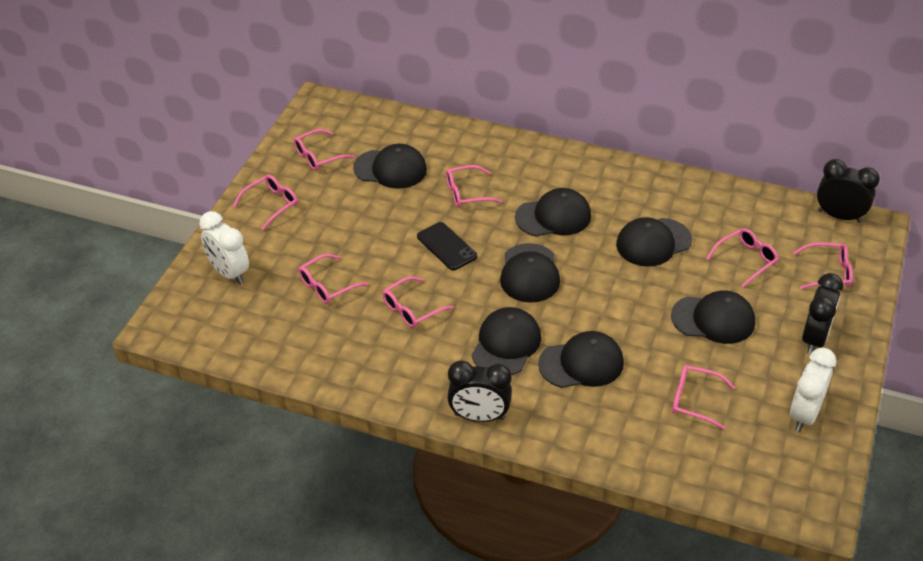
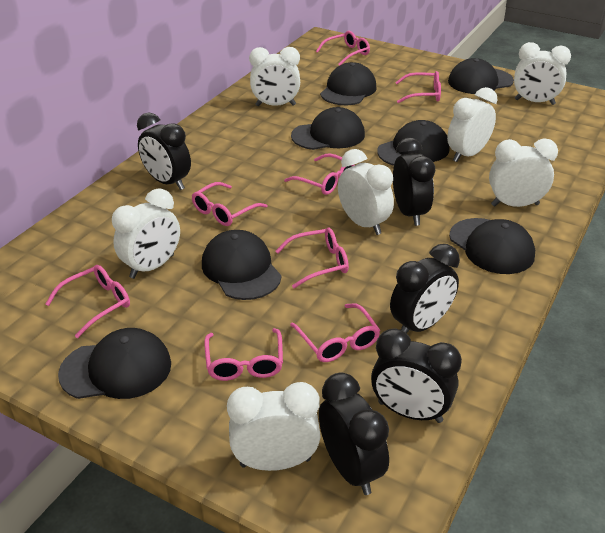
black clock: 3 -> 5
black phone: 1 -> 0
white clock: 2 -> 7

